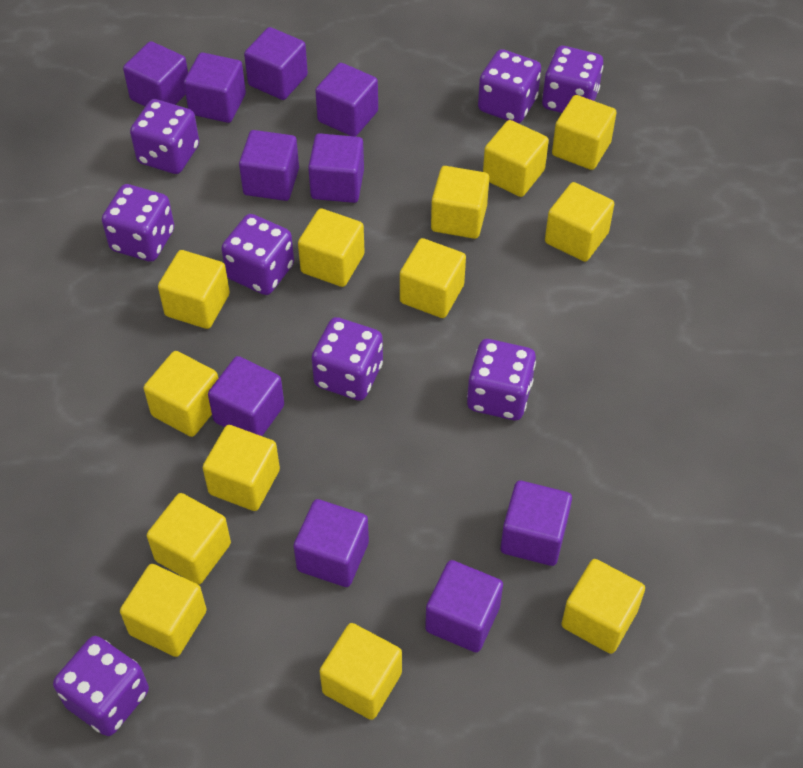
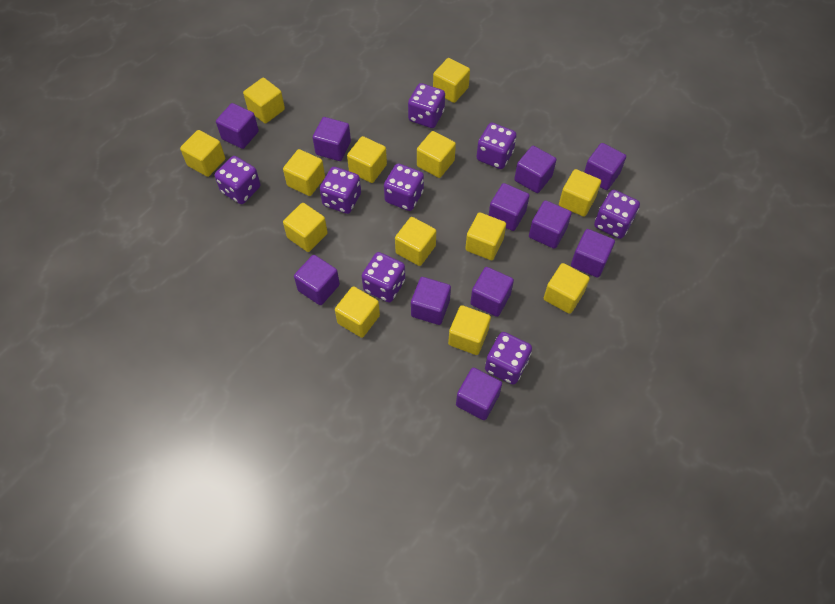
purple cube: 10 -> 11

